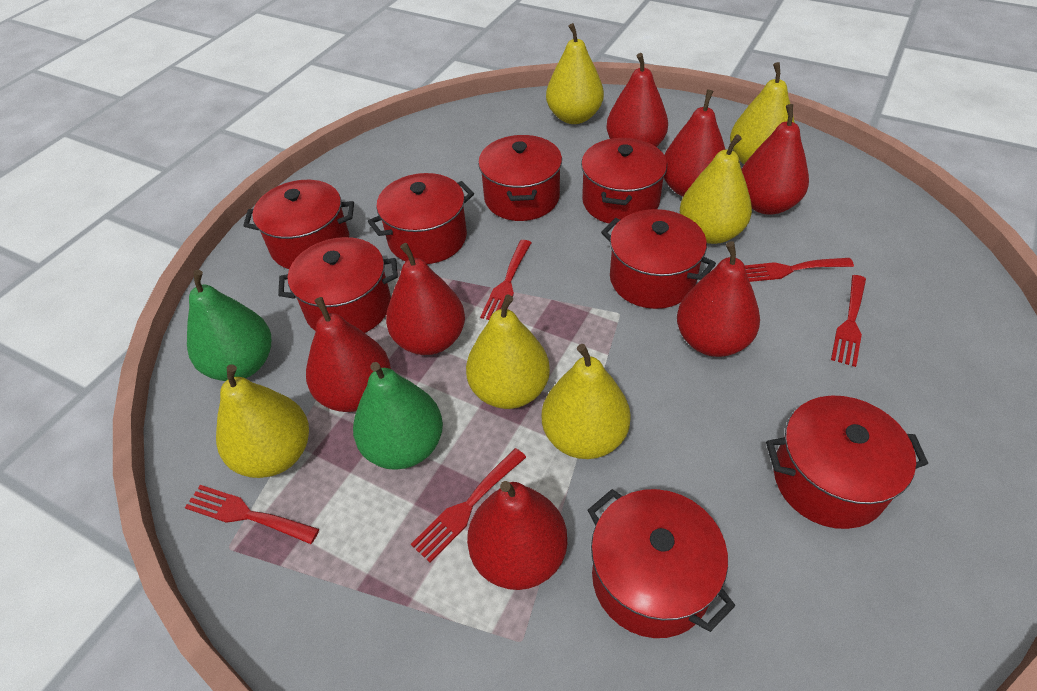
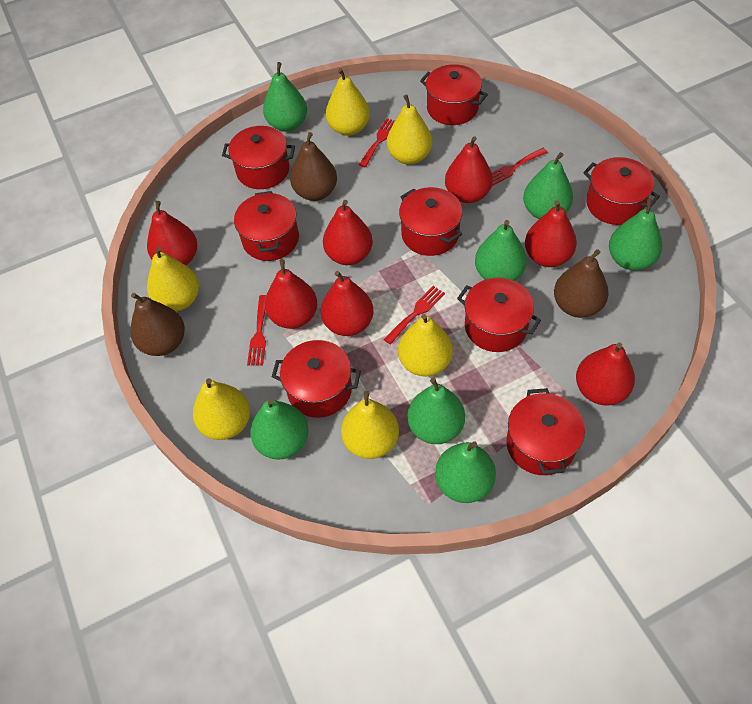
brown pear: 0 -> 3
green pear: 2 -> 7
red fork: 5 -> 4

